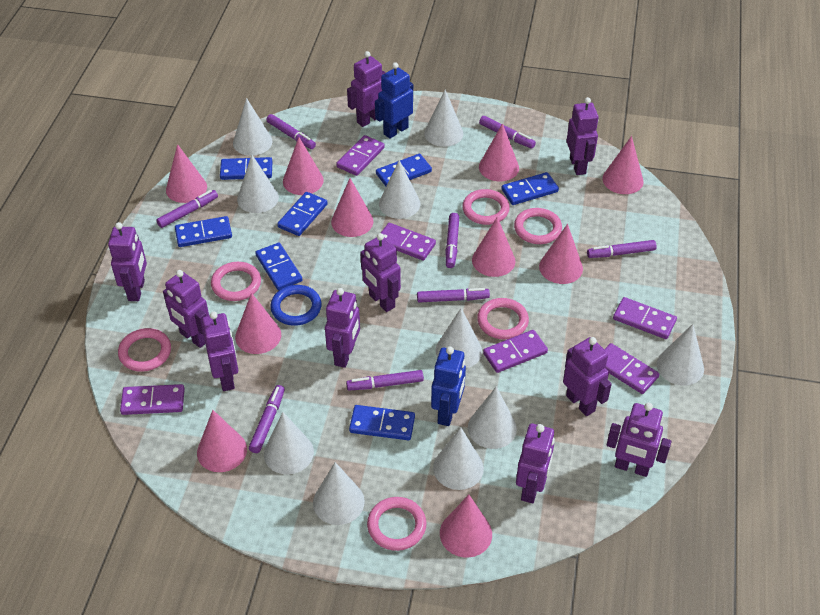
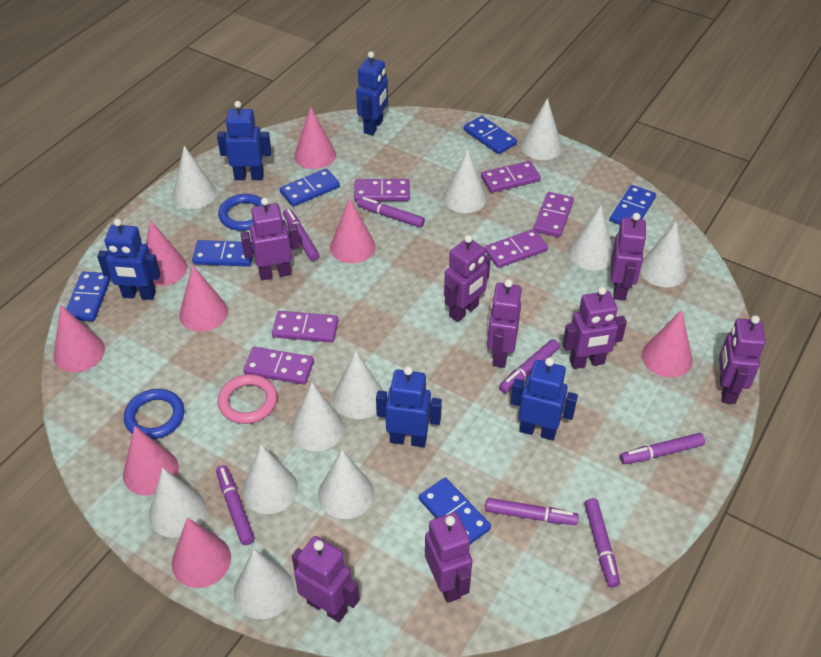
blue domino: 7 -> 6
blue ring: 1 -> 2
blue robot: 2 -> 5
pink cone: 10 -> 8
pink ring: 6 -> 1
purple marker: 8 -> 7
purple robot: 10 -> 8
white cone: 10 -> 11

